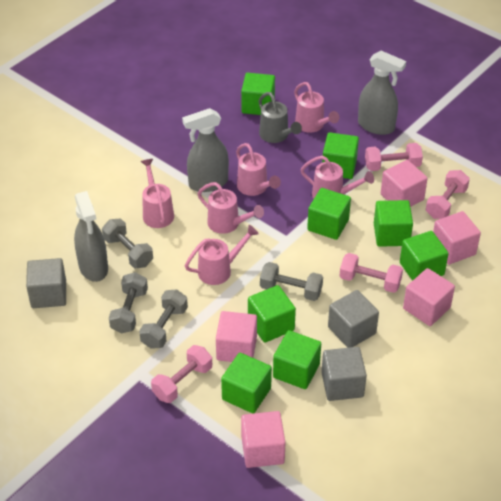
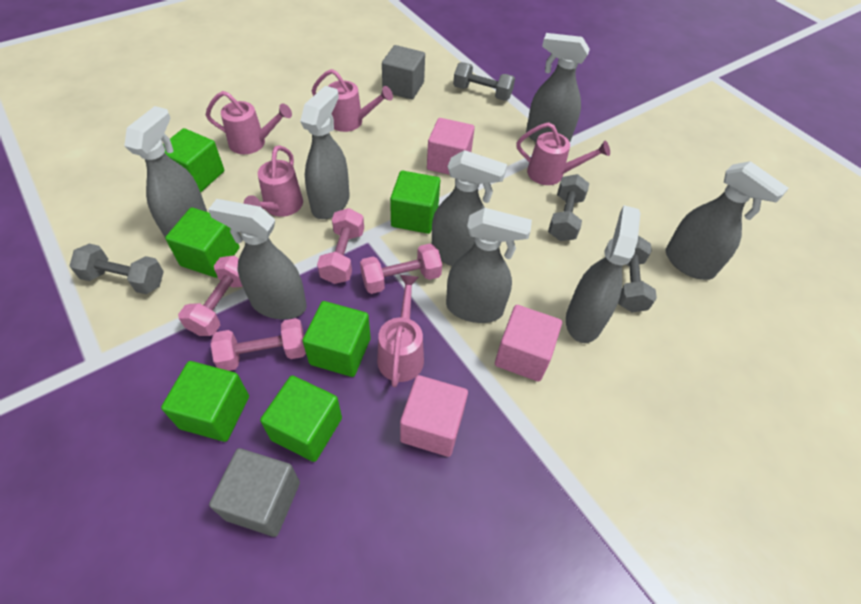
green cube: 8 -> 6
grey cube: 3 -> 2
grey spray bottle: 3 -> 8
grey watering can: 1 -> 0
pink cube: 5 -> 3
pink watering can: 6 -> 5

